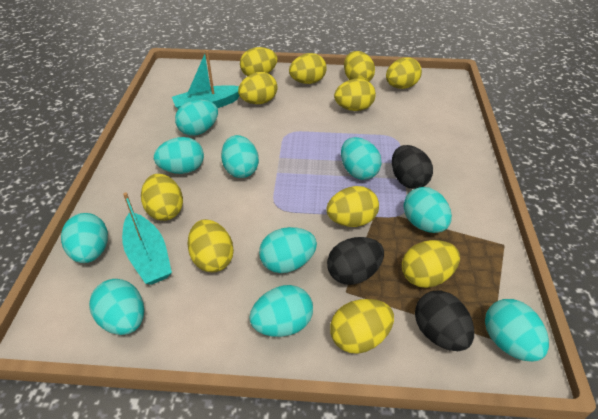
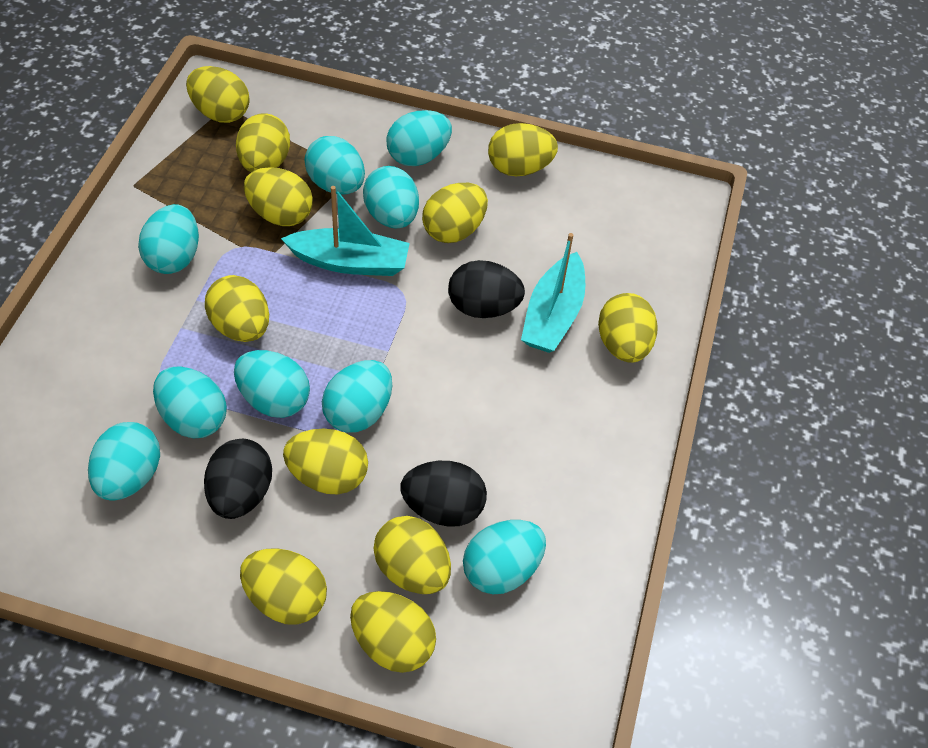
turquoise egg: 10 -> 9

